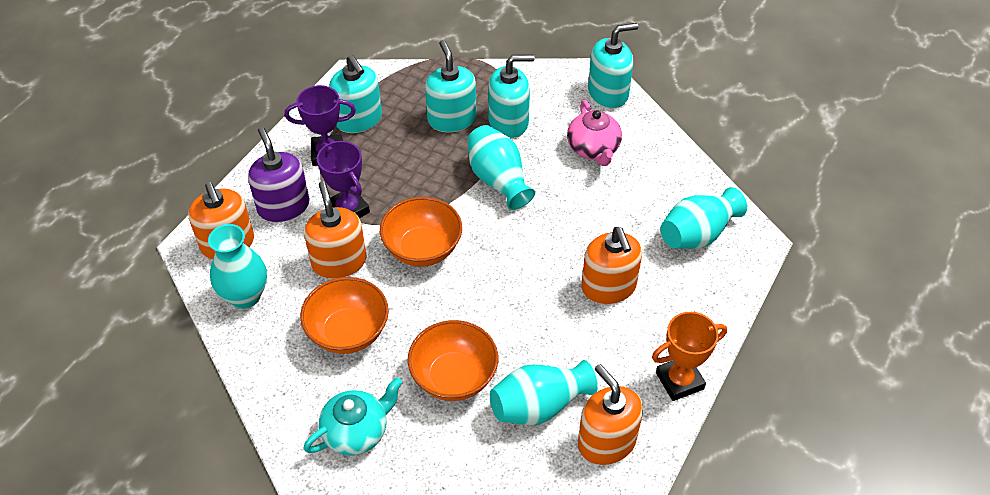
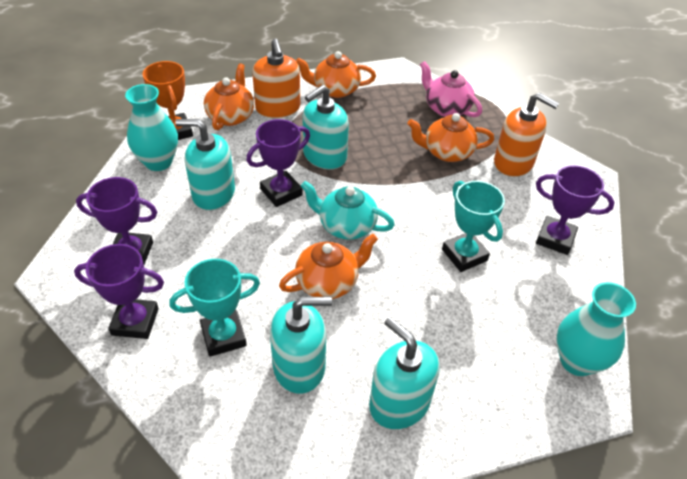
orange bowl: 3 -> 0
orange soap dispenser: 4 -> 2
orange teapot: 0 -> 4
purple soap dispenser: 1 -> 0
purple trophy: 2 -> 4
turquoise trophy: 0 -> 2
turquoise vase: 4 -> 2

